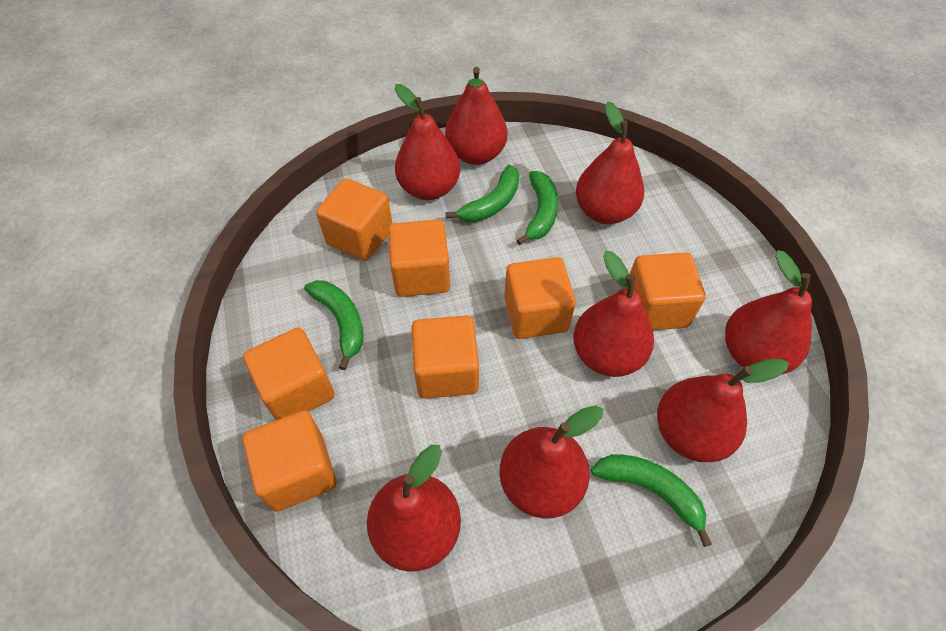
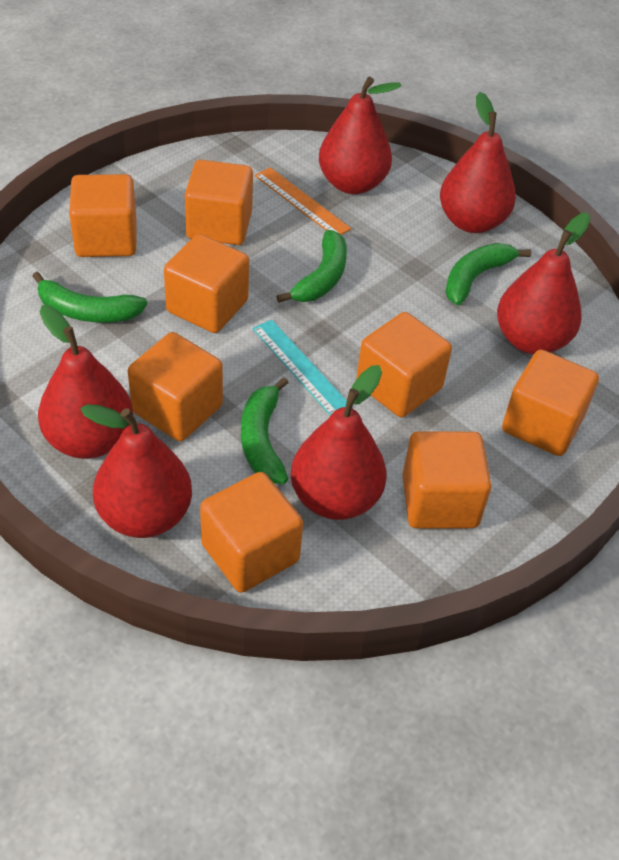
orange cube: 7 -> 8
orange ruler: 0 -> 1
red pear: 8 -> 6
turquoise ruler: 0 -> 1

